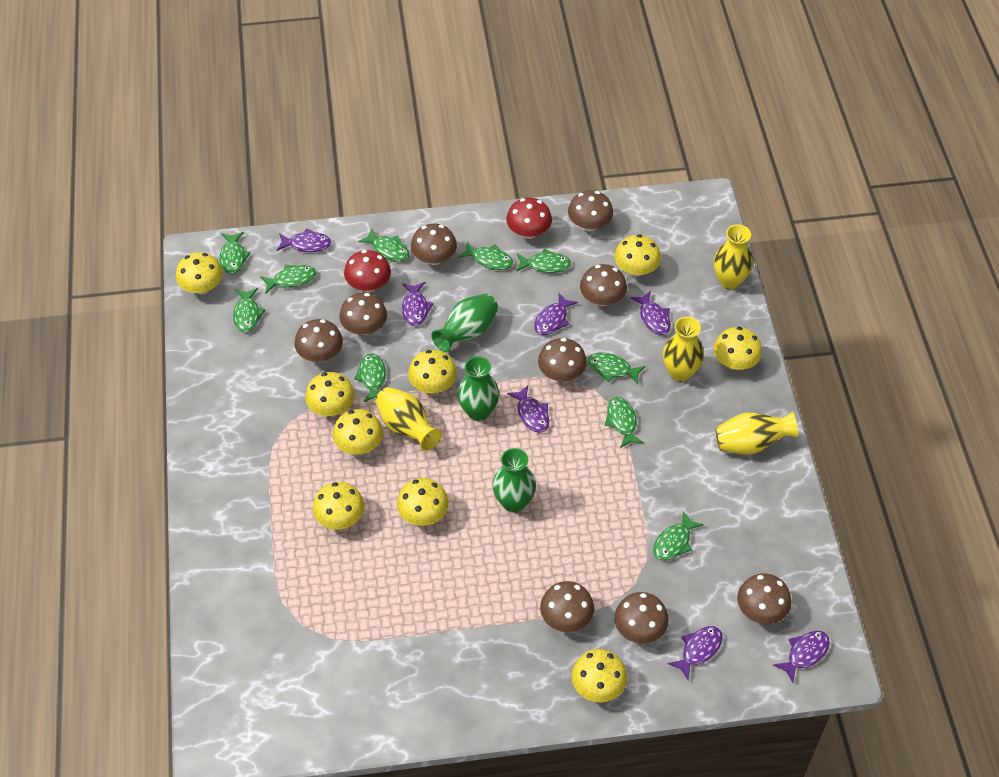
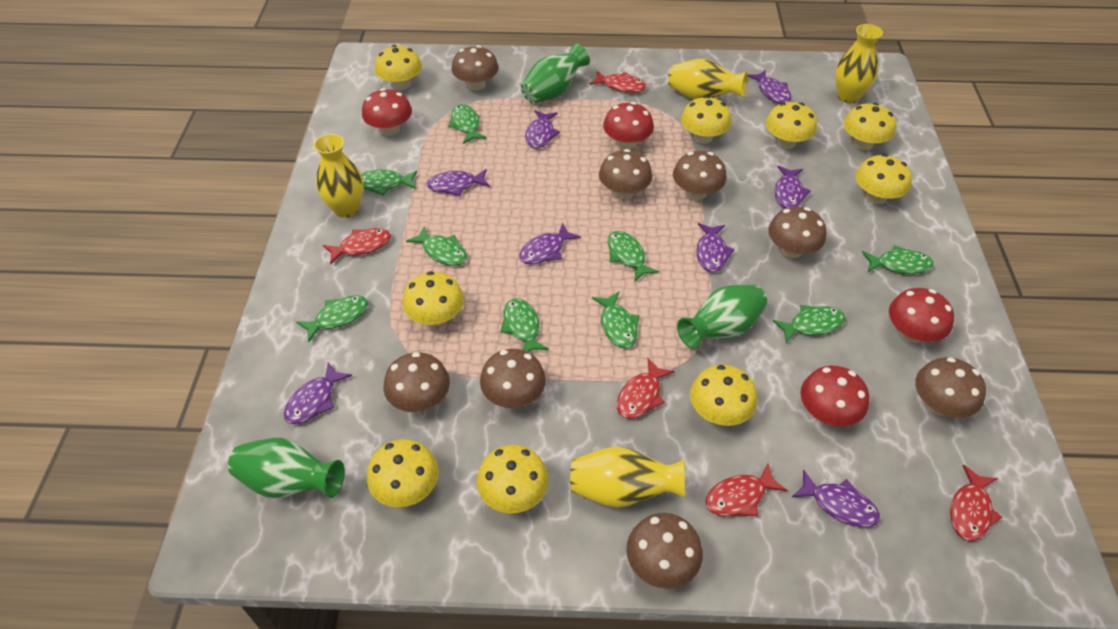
brown mushroom: 9 -> 8
green fish: 10 -> 9
purple fish: 7 -> 8
red fish: 0 -> 5
red mushroom: 2 -> 4

